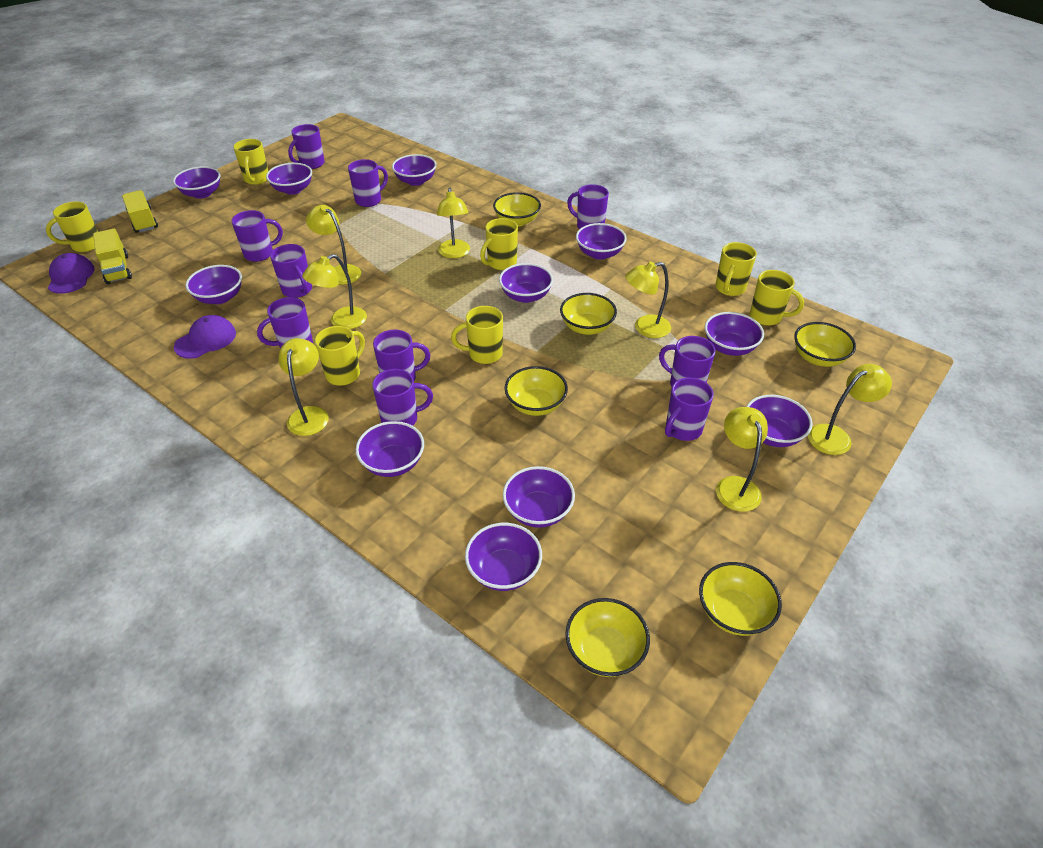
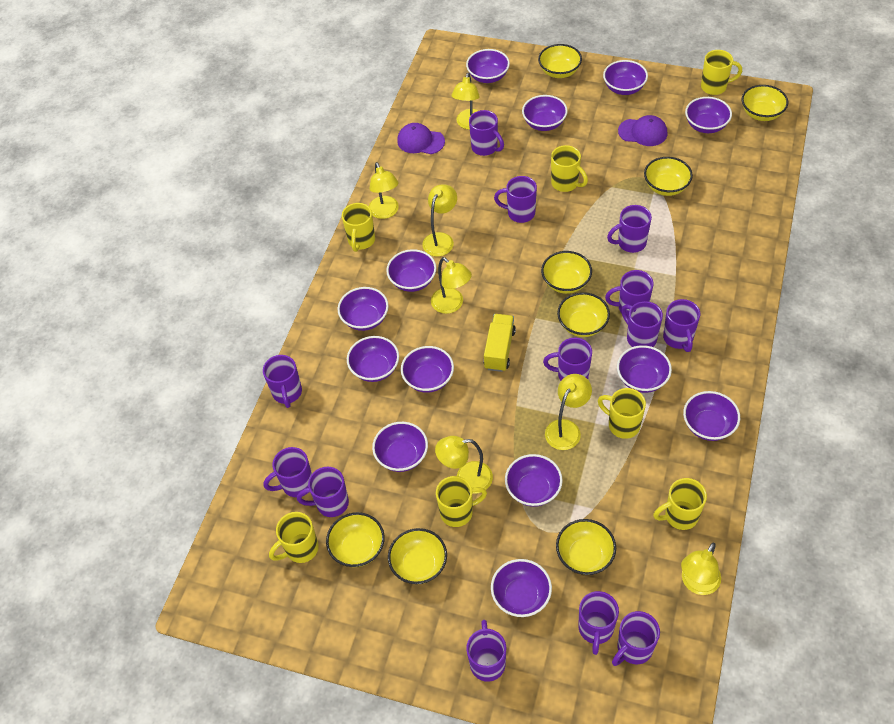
purple bowl: 11 -> 13
purple mug: 10 -> 13
yellow bowl: 6 -> 8
yellow truck: 2 -> 1

